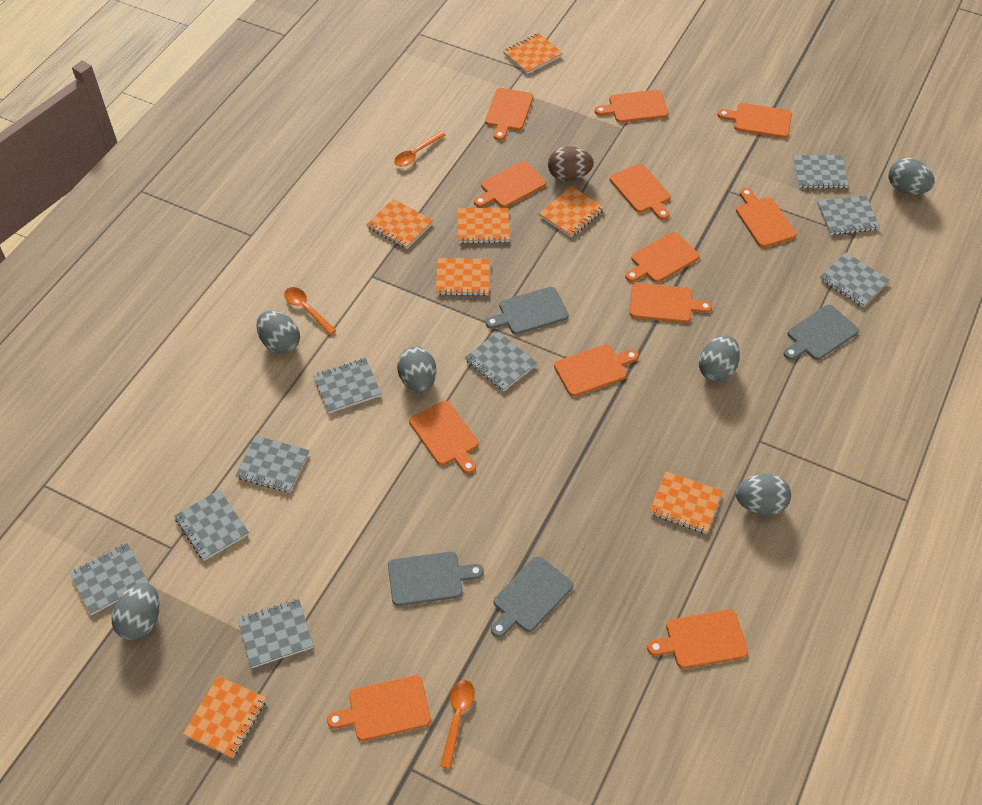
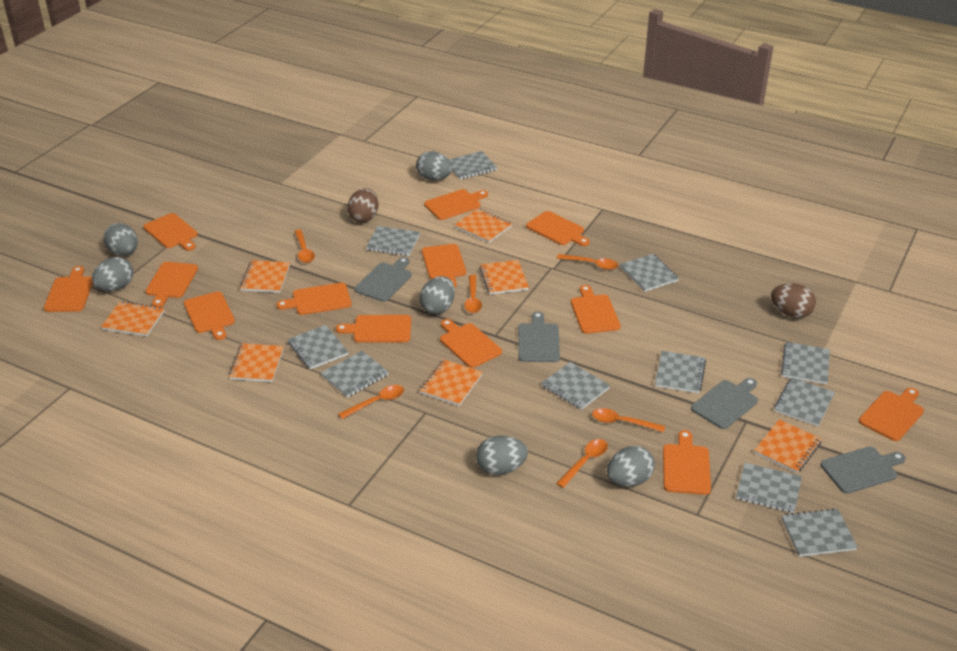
brown egg: 1 -> 2
grey notebook: 9 -> 11
orange cutting board: 12 -> 13
orange spoon: 3 -> 6

